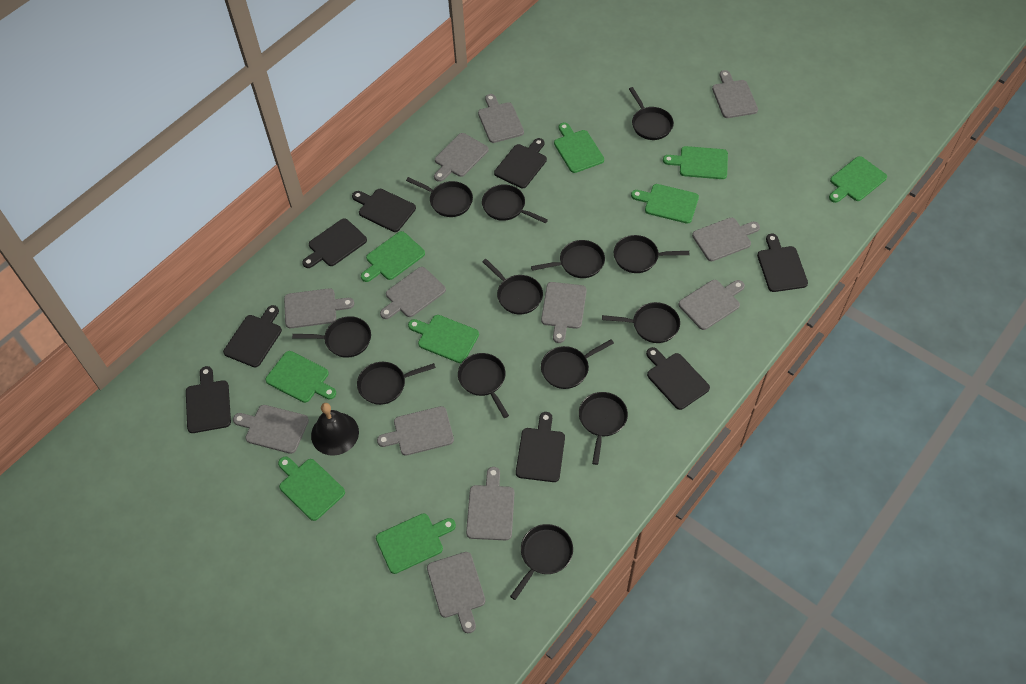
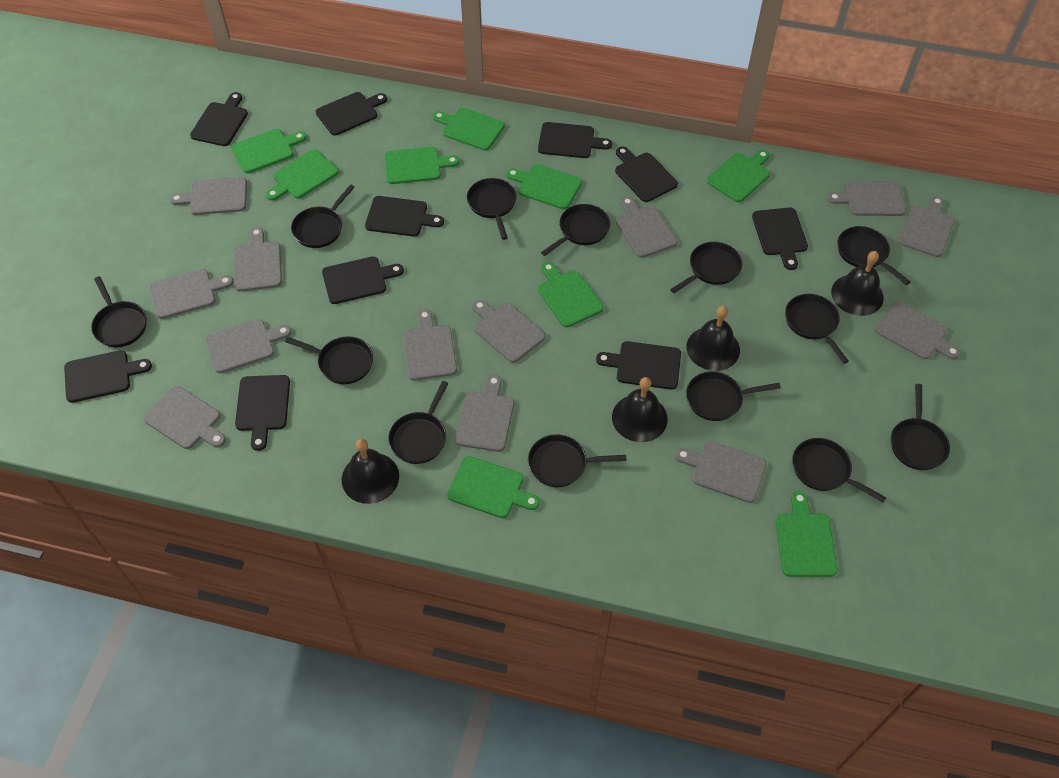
black bell: 1 -> 4
black cutting board: 8 -> 10
grey cutting board: 12 -> 13

